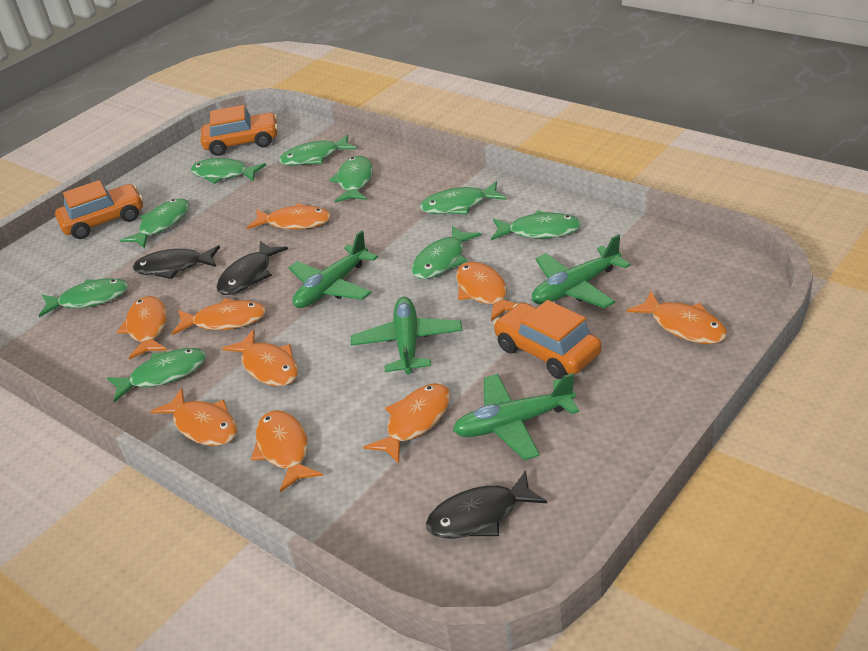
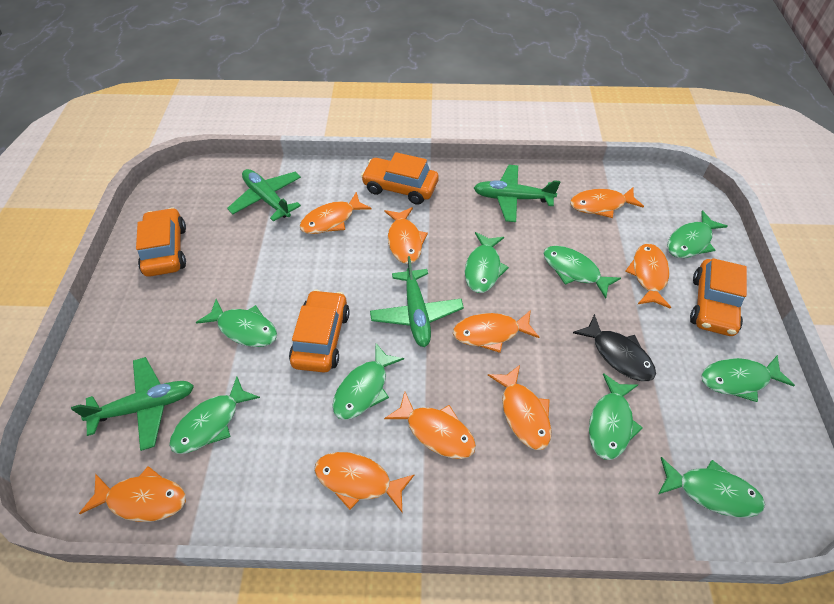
black fish: 3 -> 1
orange car: 3 -> 4

